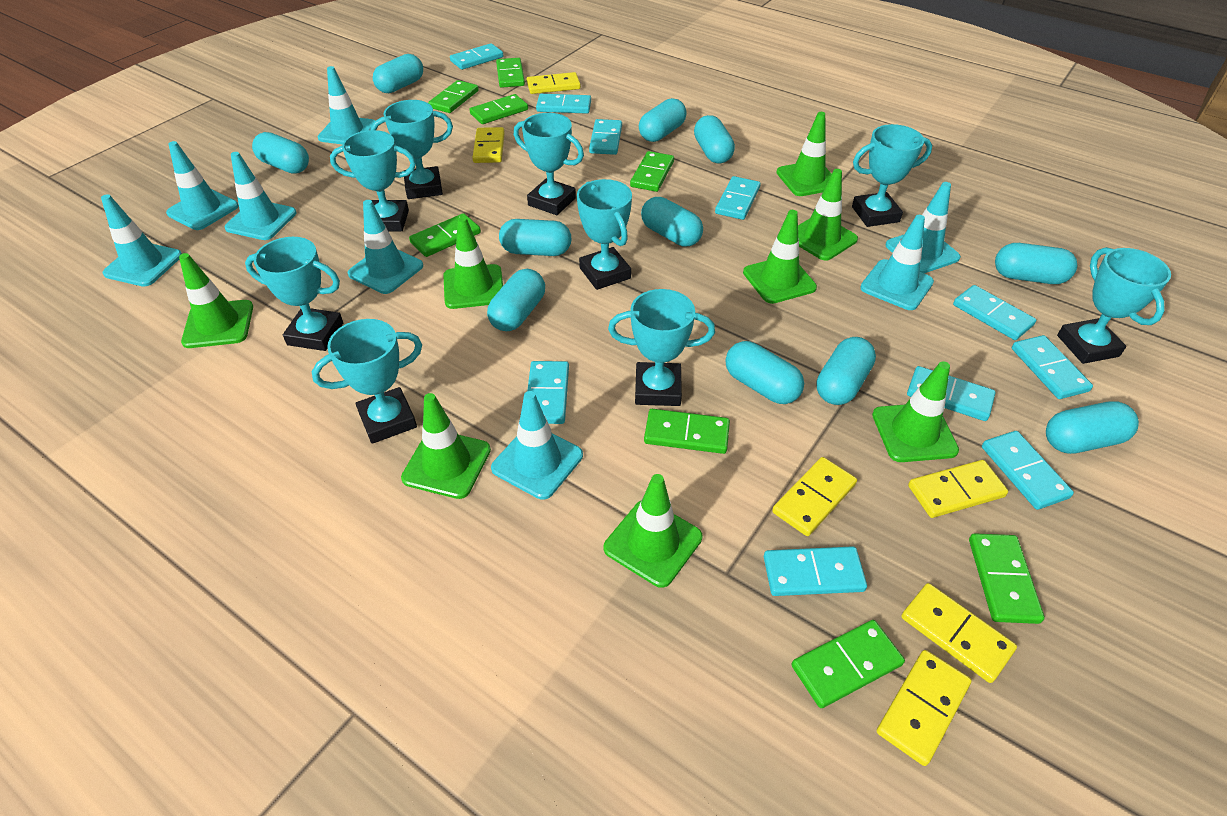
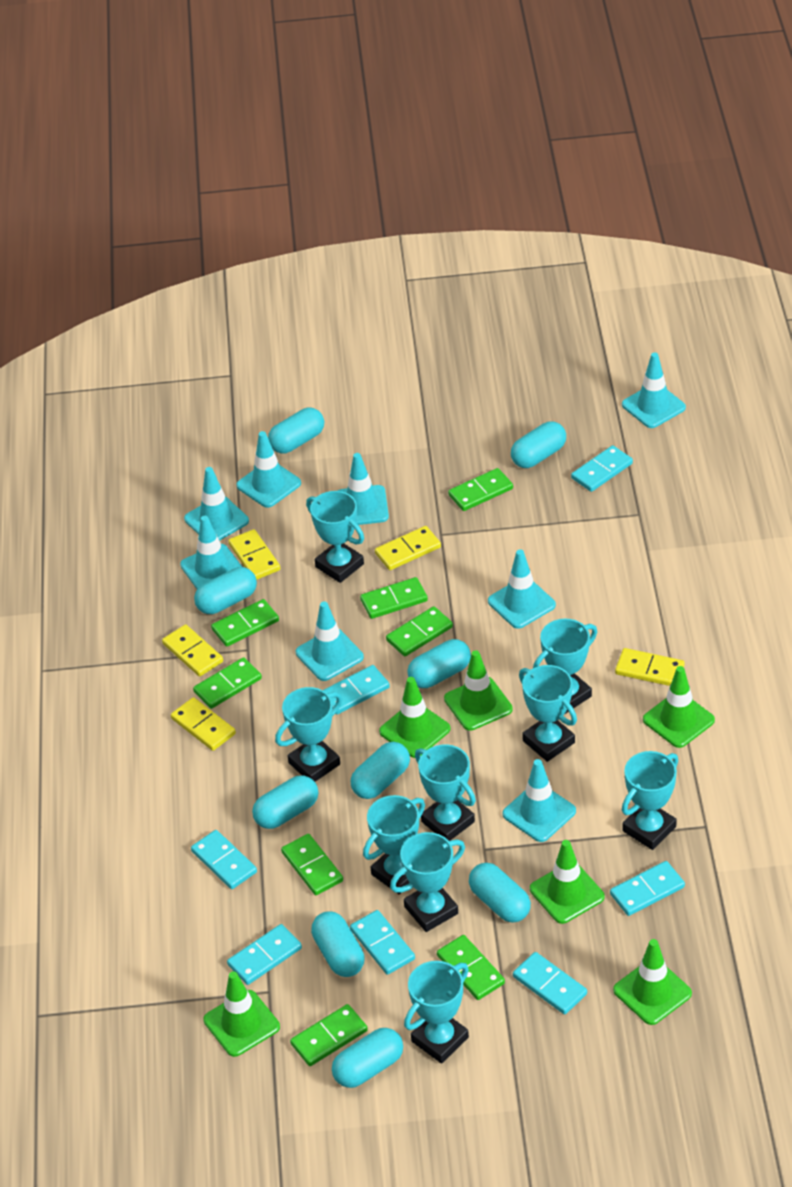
green traffic cone: 8 -> 6
turquoise capsule: 11 -> 9
turquoise domino: 10 -> 7
yellow domino: 6 -> 5

